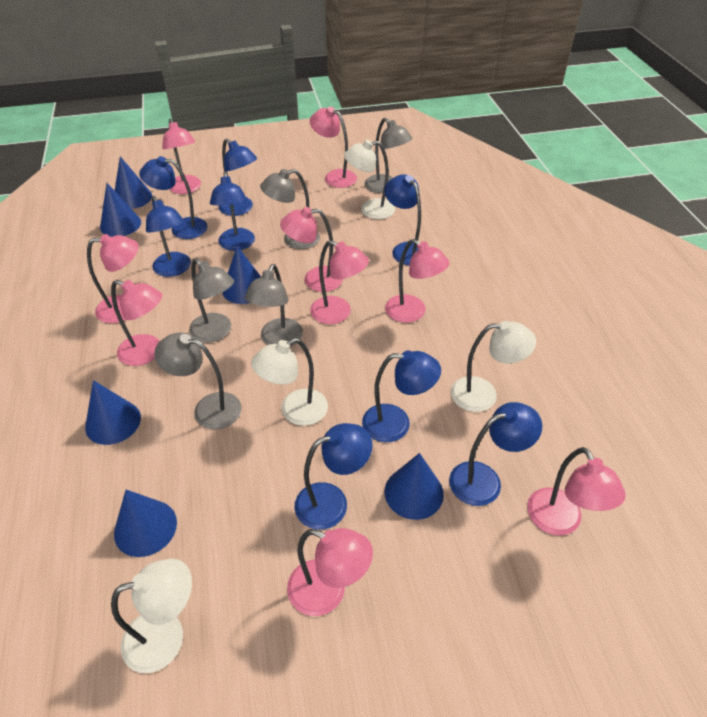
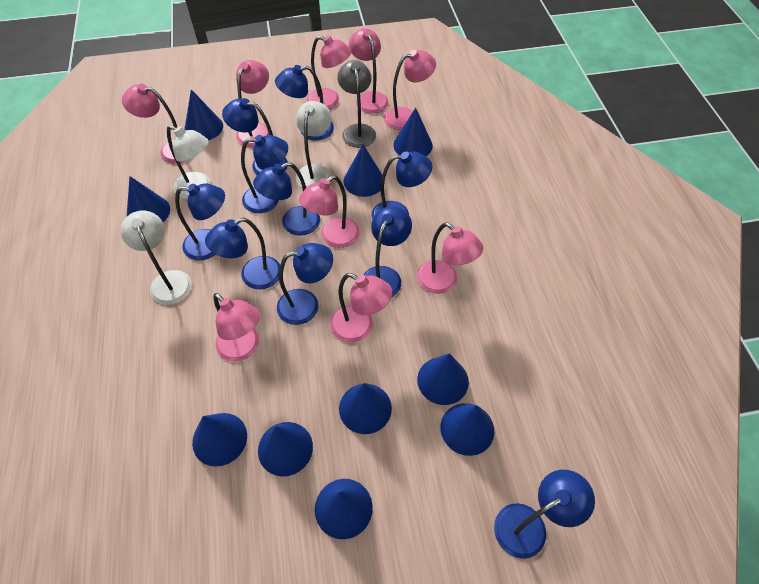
blue cone: 6 -> 10
blue lamp: 8 -> 10
grey lamp: 5 -> 1
white lamp: 4 -> 3

